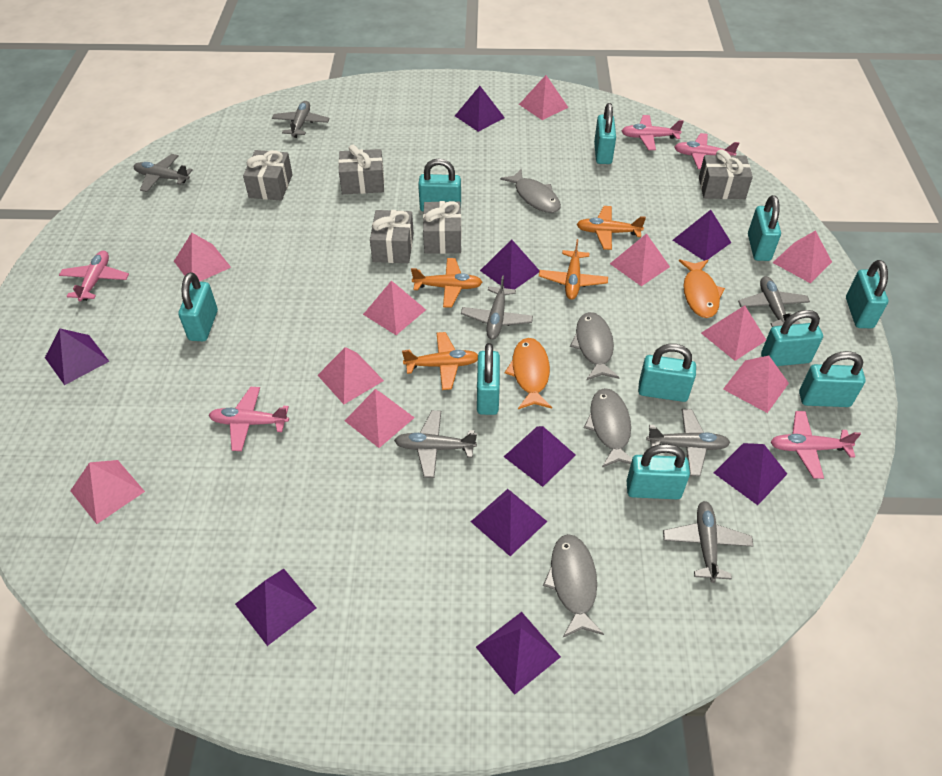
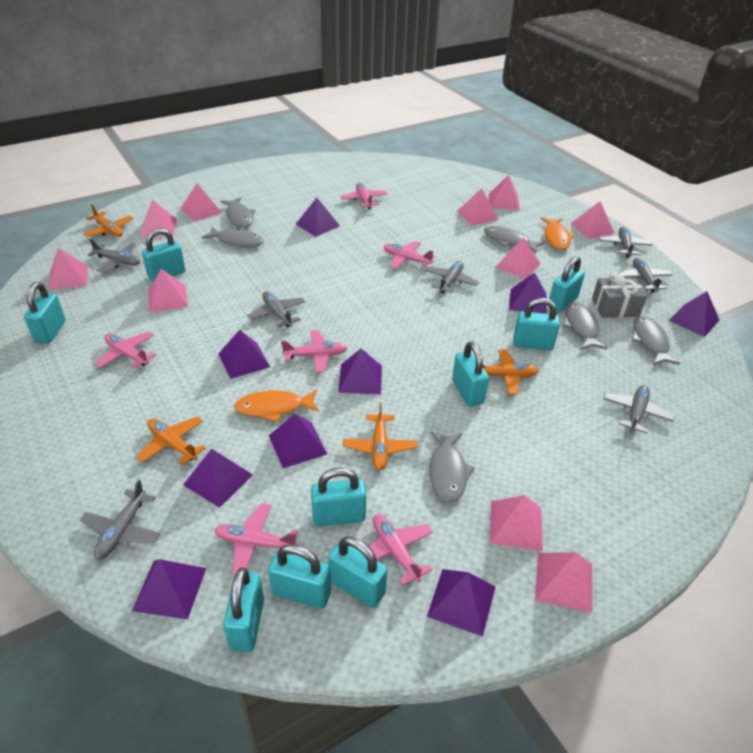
grey fish: 4 -> 6
grey gift: 5 -> 1
pink plane: 5 -> 6
turquoise padlock: 10 -> 9

